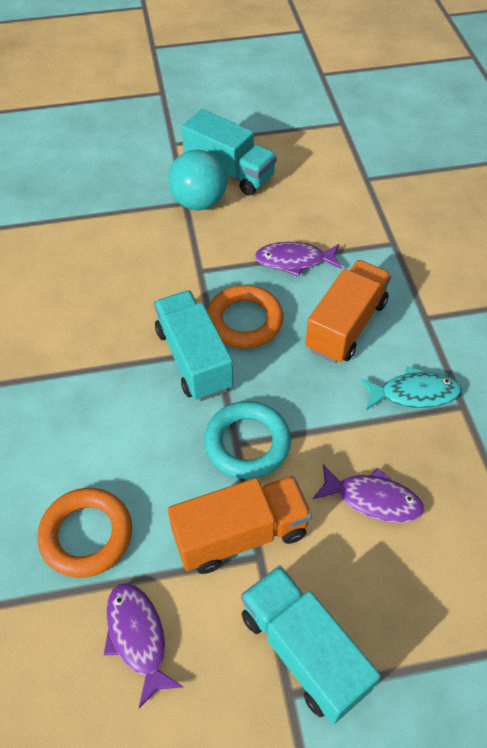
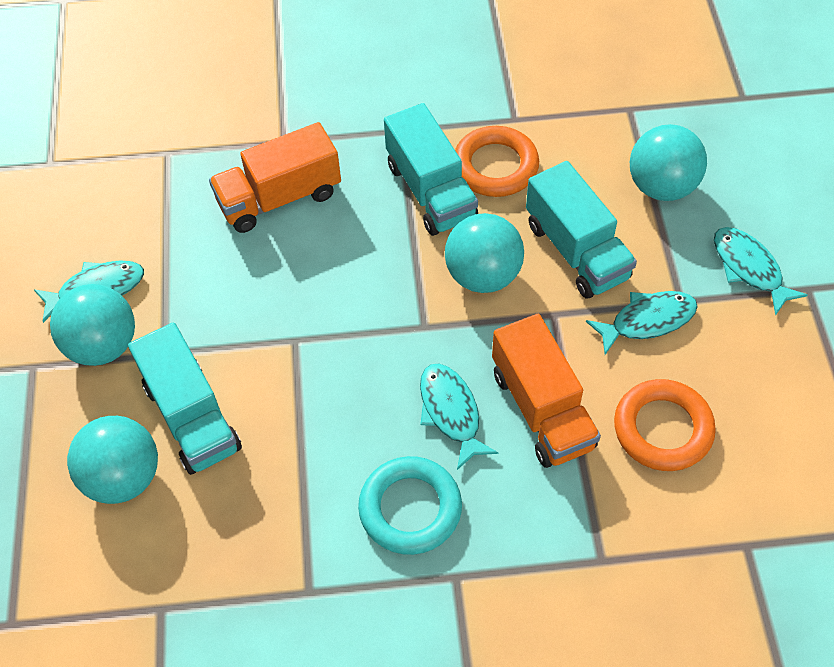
purple fish: 3 -> 0
turquoise ball: 1 -> 4
turquoise fish: 1 -> 4

